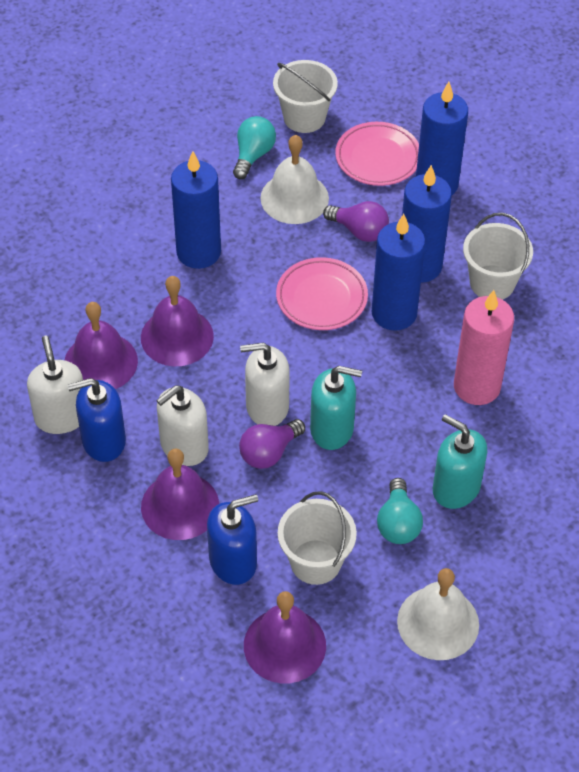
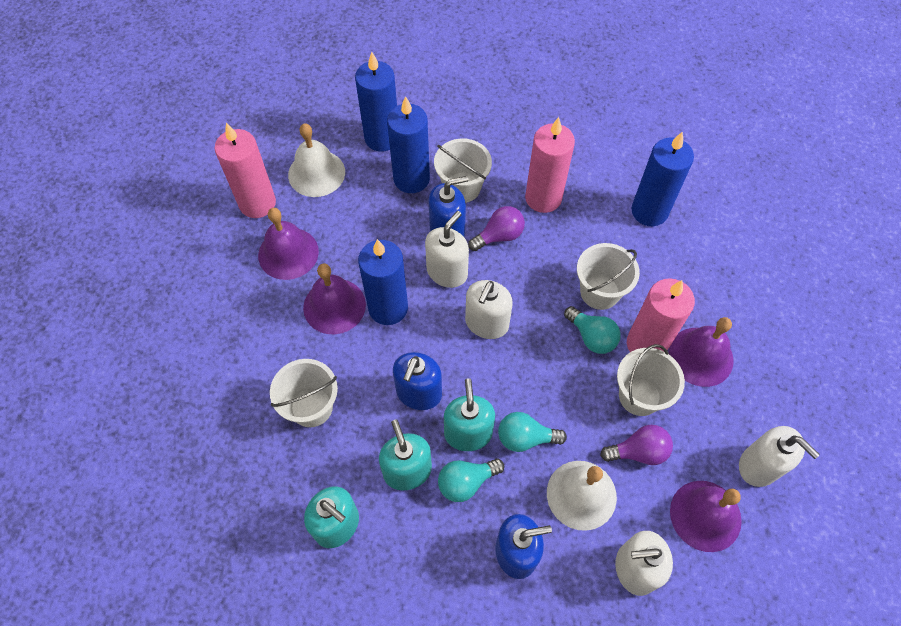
blue soap dispenser: 2 -> 3
pink candle: 1 -> 3
pink plate: 2 -> 0
turquoise light bulb: 2 -> 3
turquoise soap dispenser: 2 -> 3
white bucket: 3 -> 4
white soap dispenser: 3 -> 4

